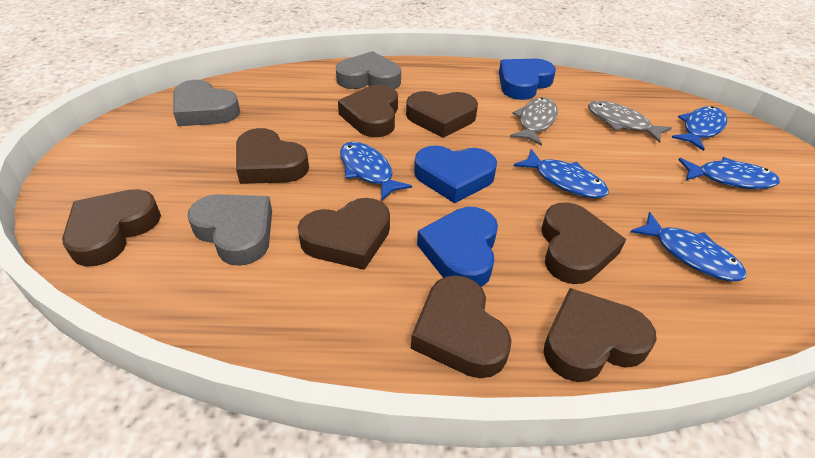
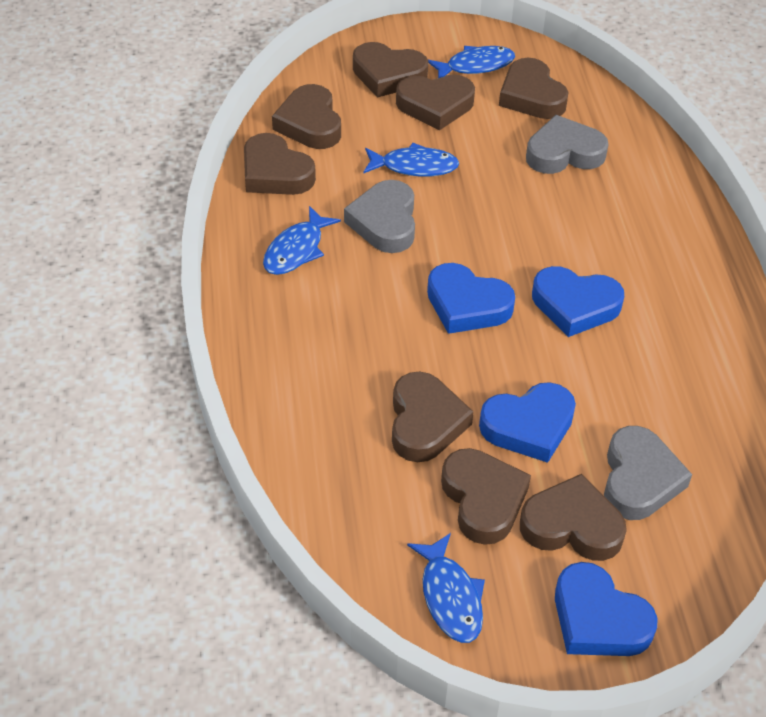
blue fish: 5 -> 4
blue heart: 3 -> 4
grey fish: 2 -> 0

